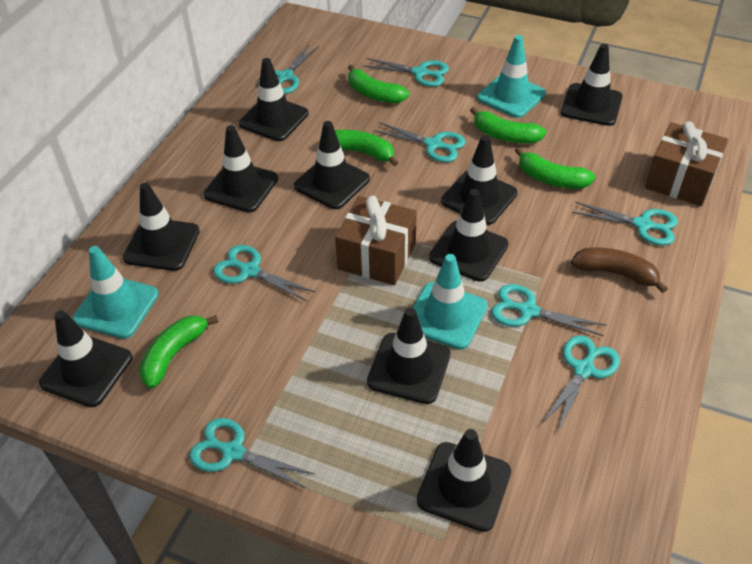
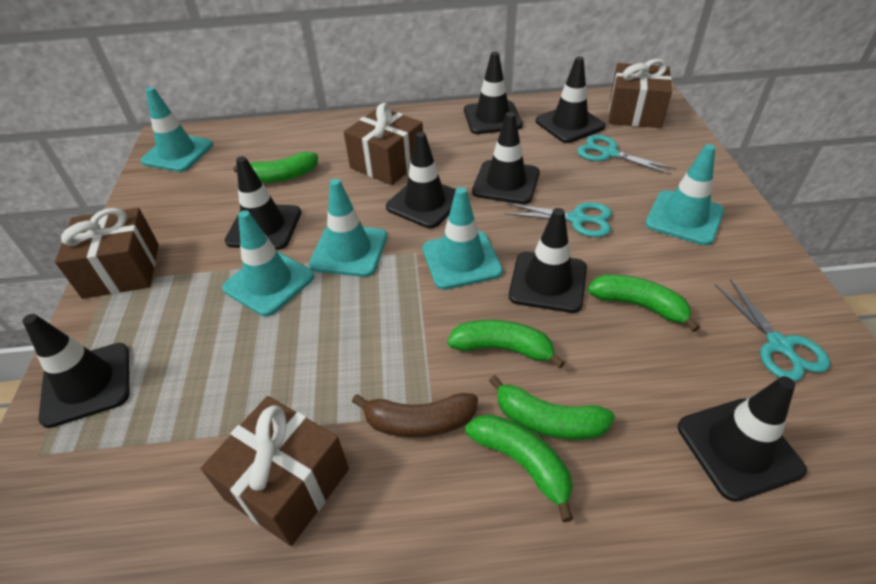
black traffic cone: 10 -> 8
brown gift: 2 -> 4
turquoise scissors: 8 -> 3
turquoise traffic cone: 3 -> 5

